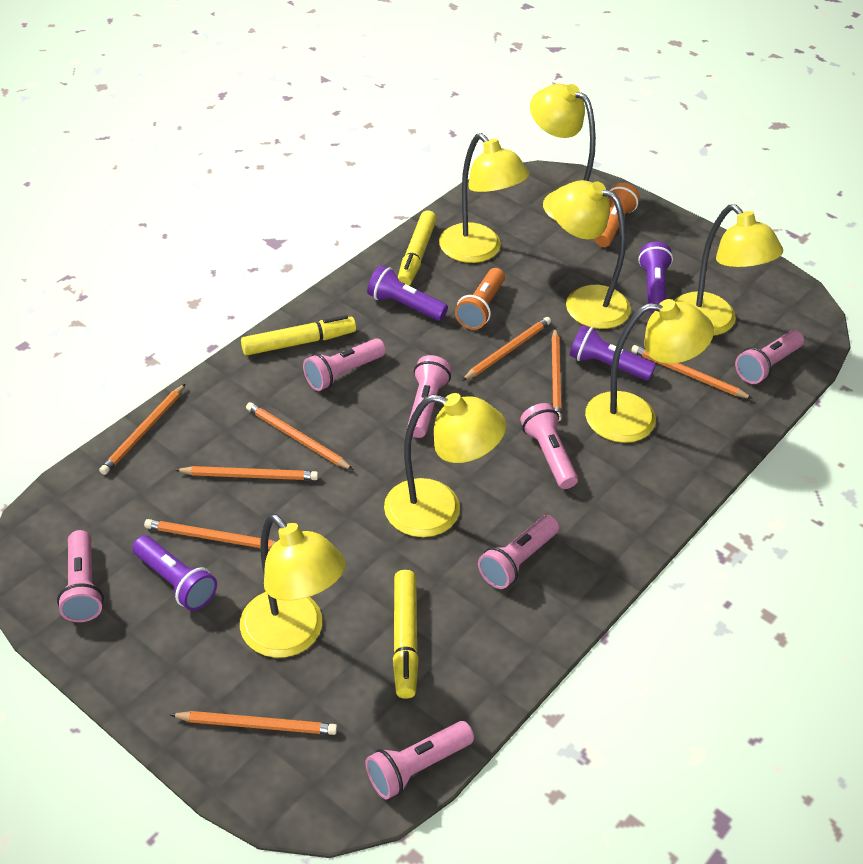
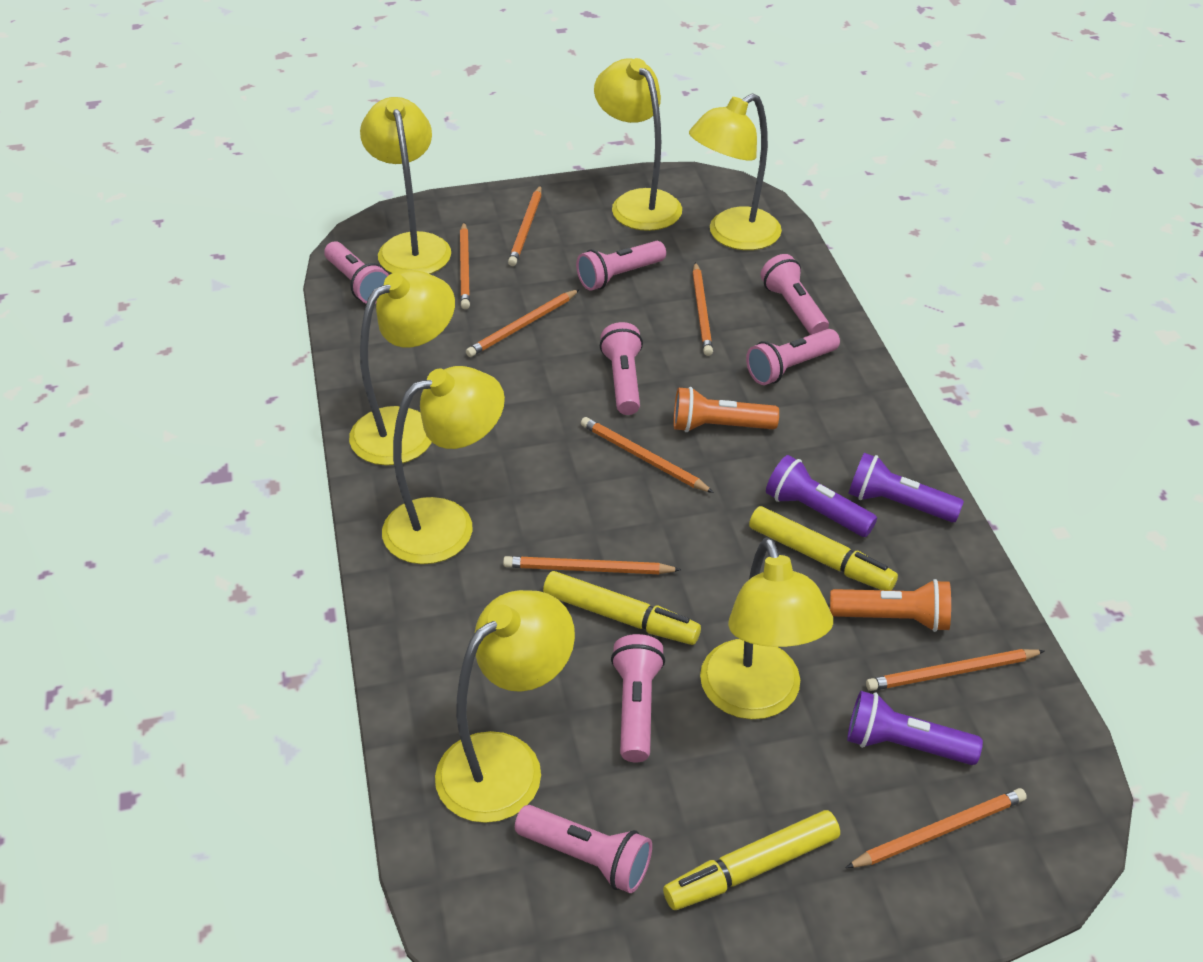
purple flashlight: 4 -> 3

